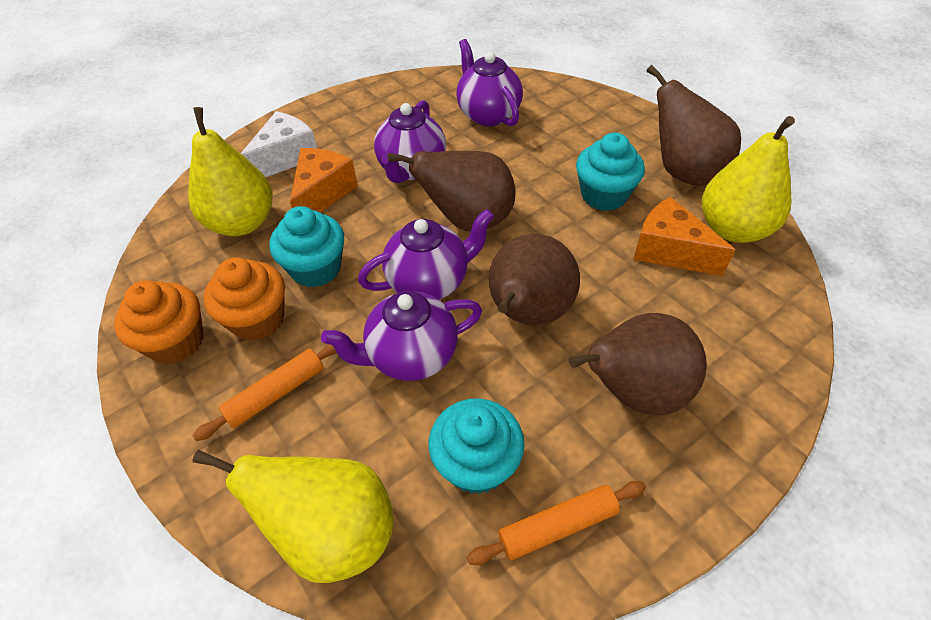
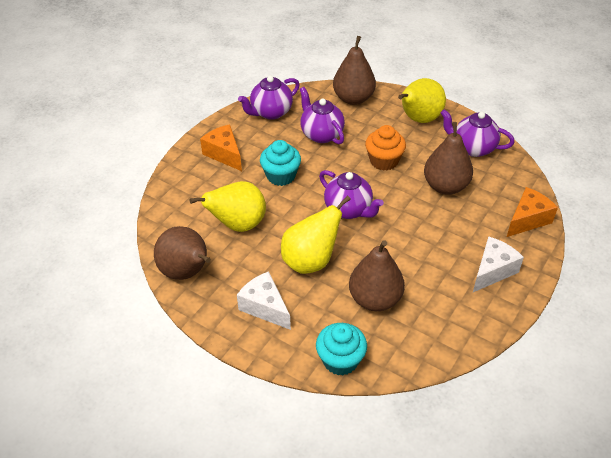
orange cupcake: 2 -> 1
orange rolling pin: 2 -> 0
turquoise cupcake: 3 -> 2
white cheese: 1 -> 2

